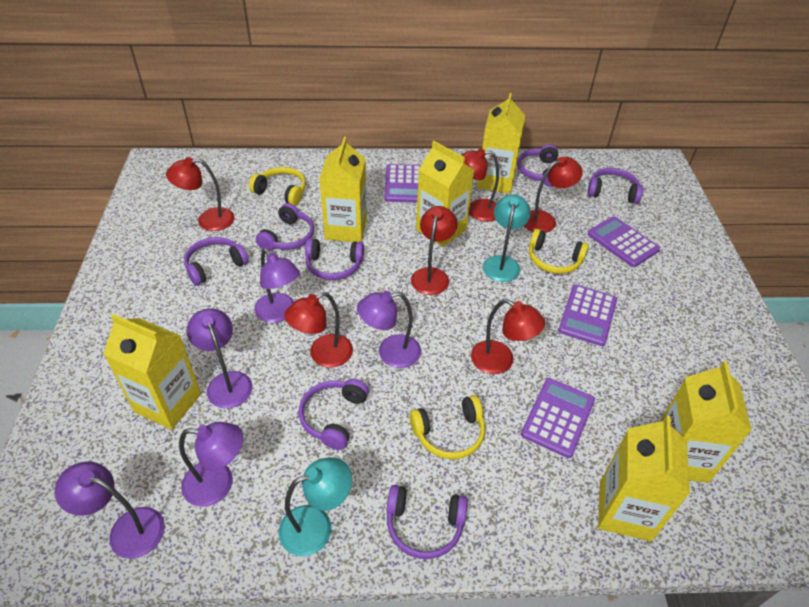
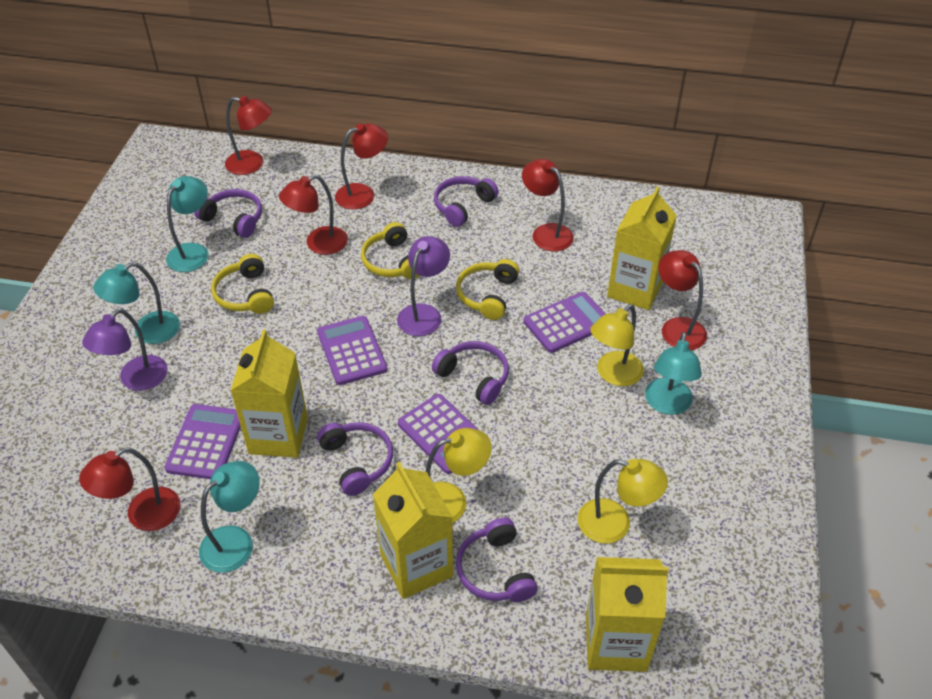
purple headphones: 7 -> 5
purple lamp: 5 -> 2
turquoise lamp: 2 -> 4
yellow carton: 6 -> 4
yellow lamp: 0 -> 3

